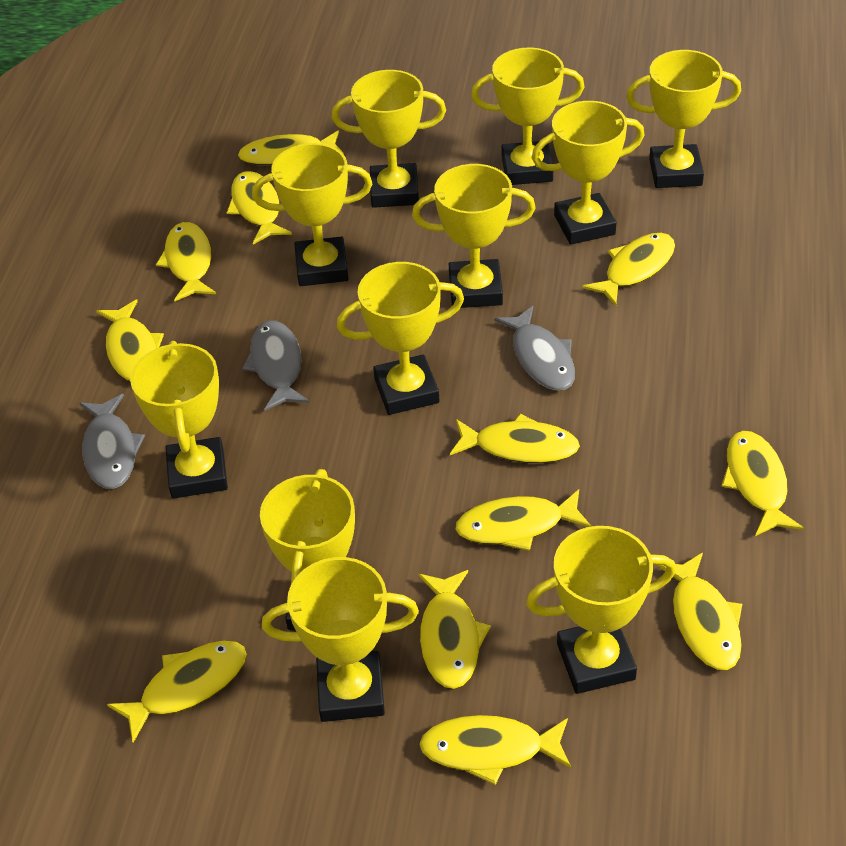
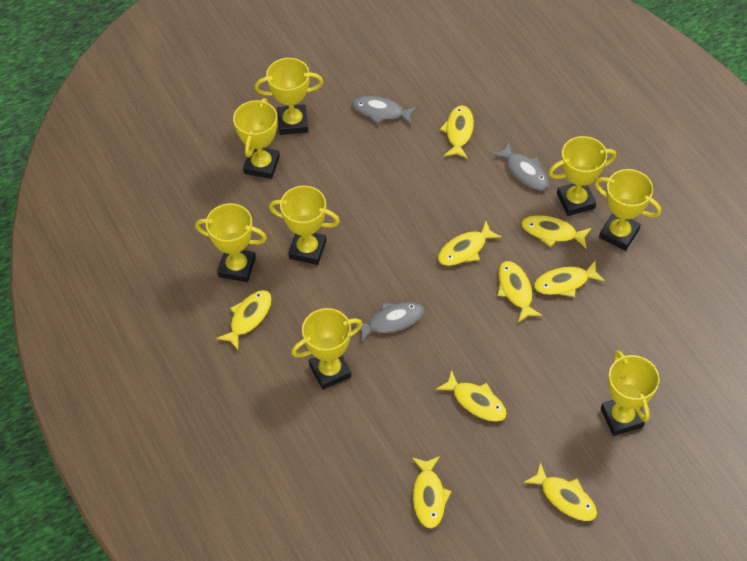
yellow fish: 12 -> 9
yellow trophy: 11 -> 8

